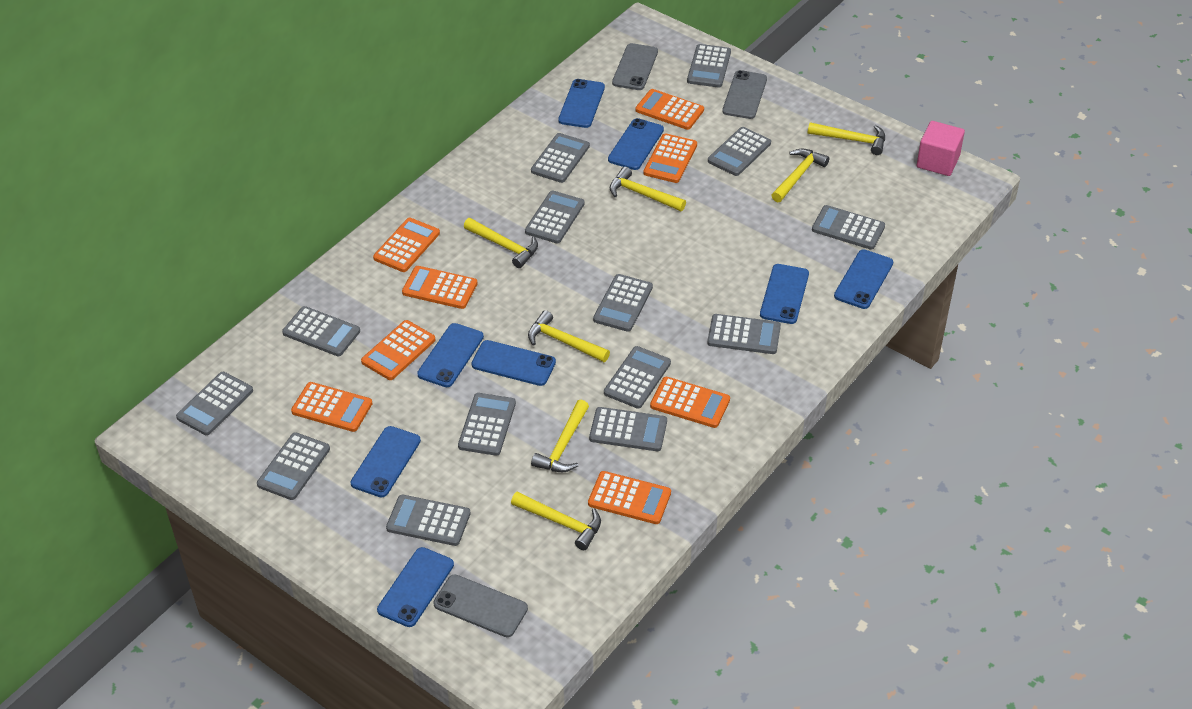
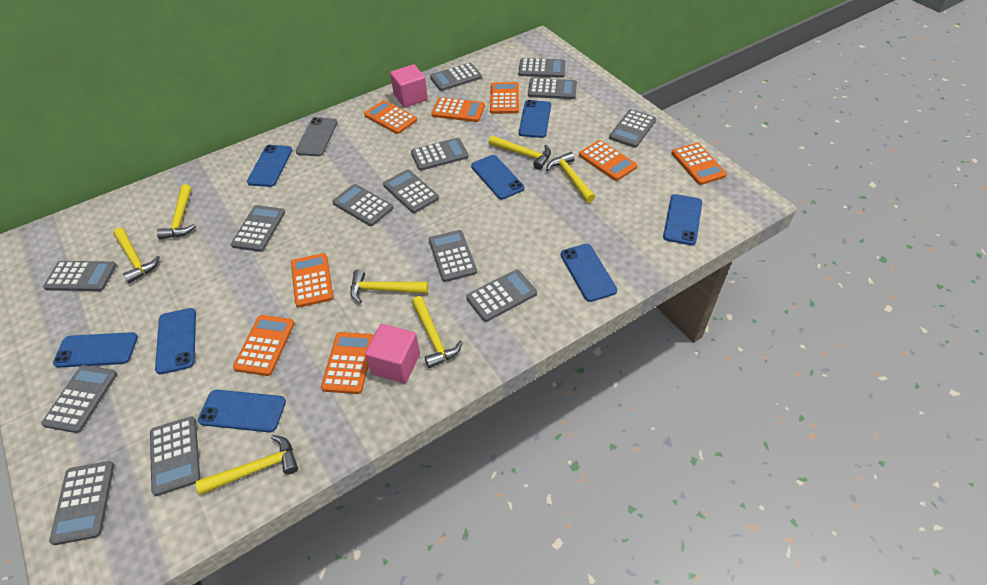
grey phone: 3 -> 1
pink cube: 1 -> 2

